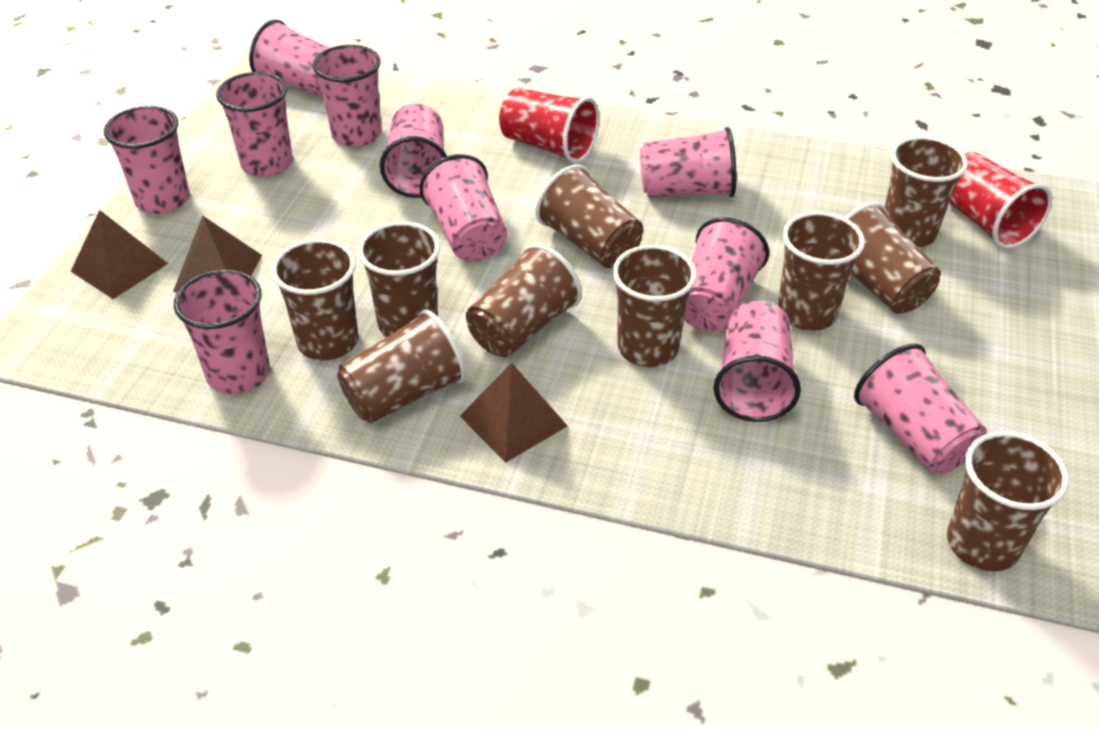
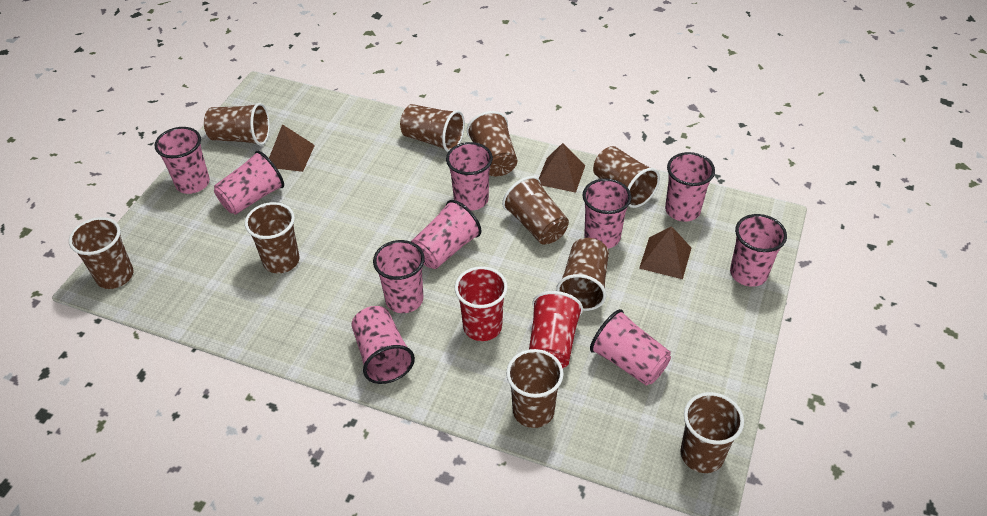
pink cup: 11 -> 10

